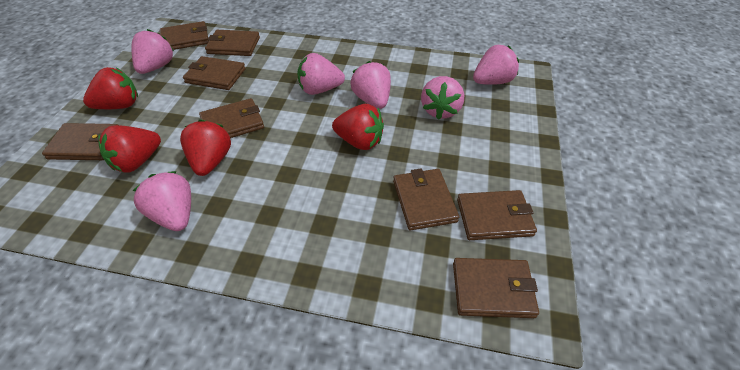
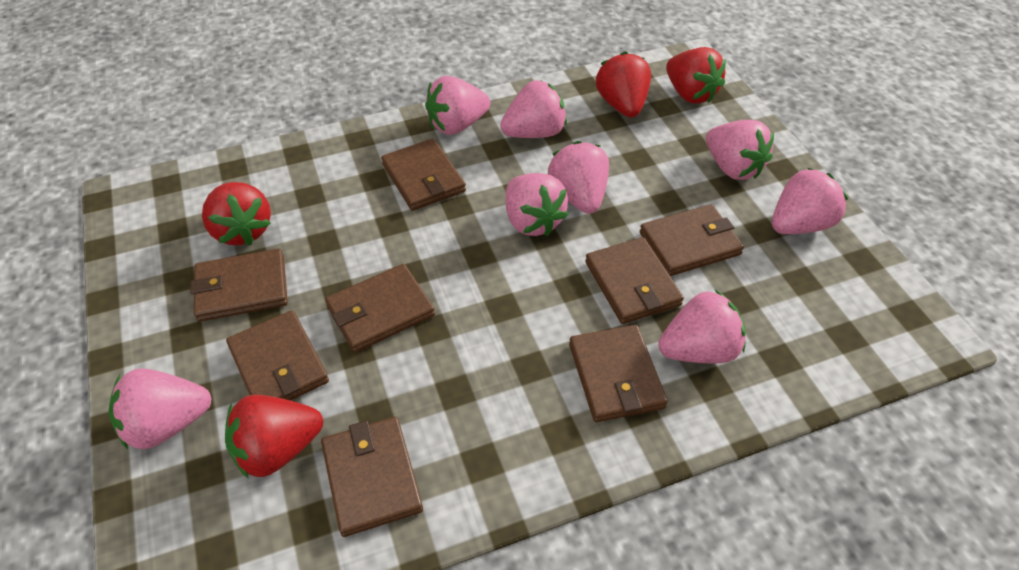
pink strawberry: 6 -> 8

